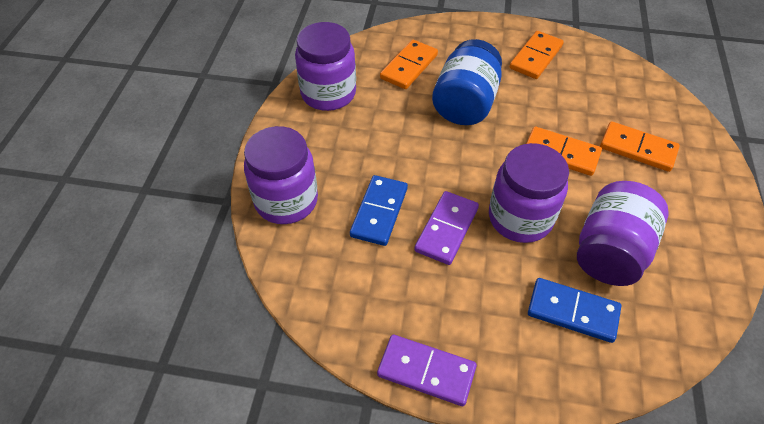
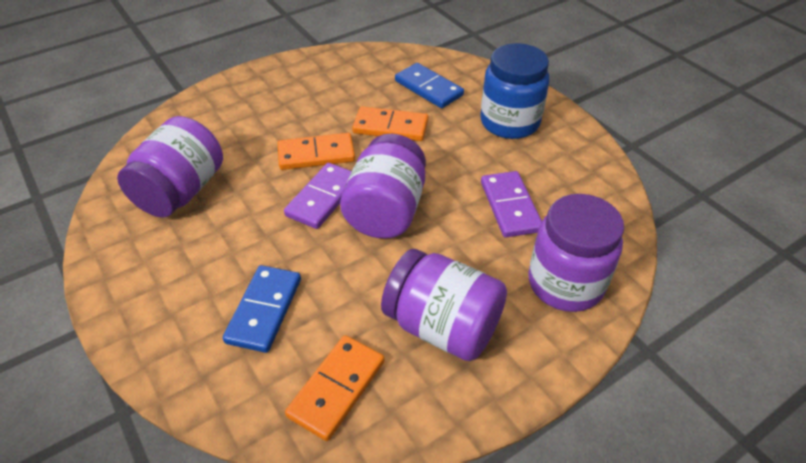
orange domino: 4 -> 3

